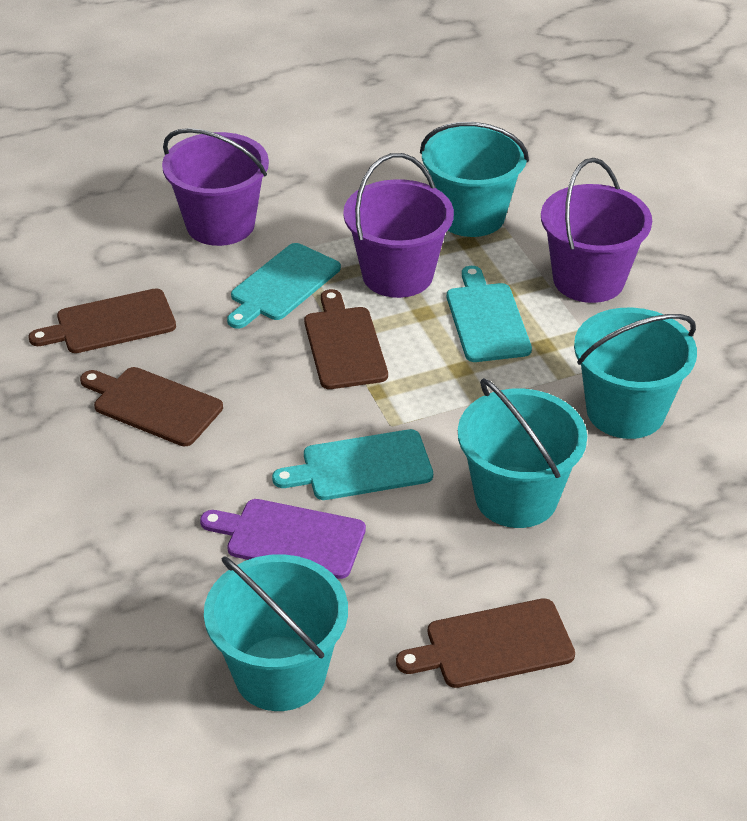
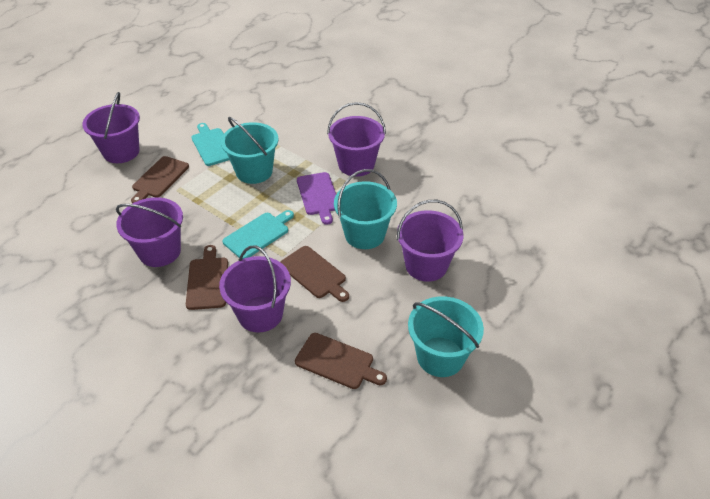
purple bucket: 3 -> 5
turquoise bucket: 4 -> 3
turquoise cutting board: 3 -> 2

